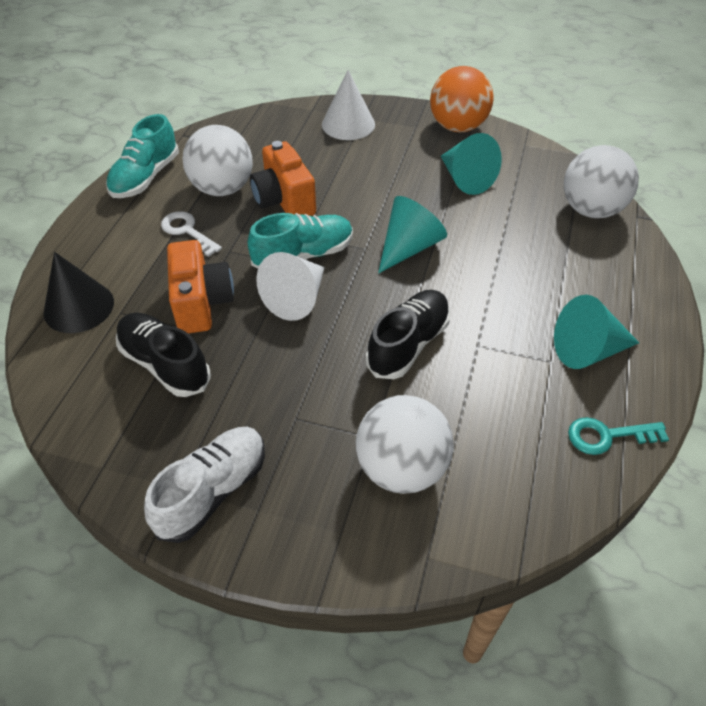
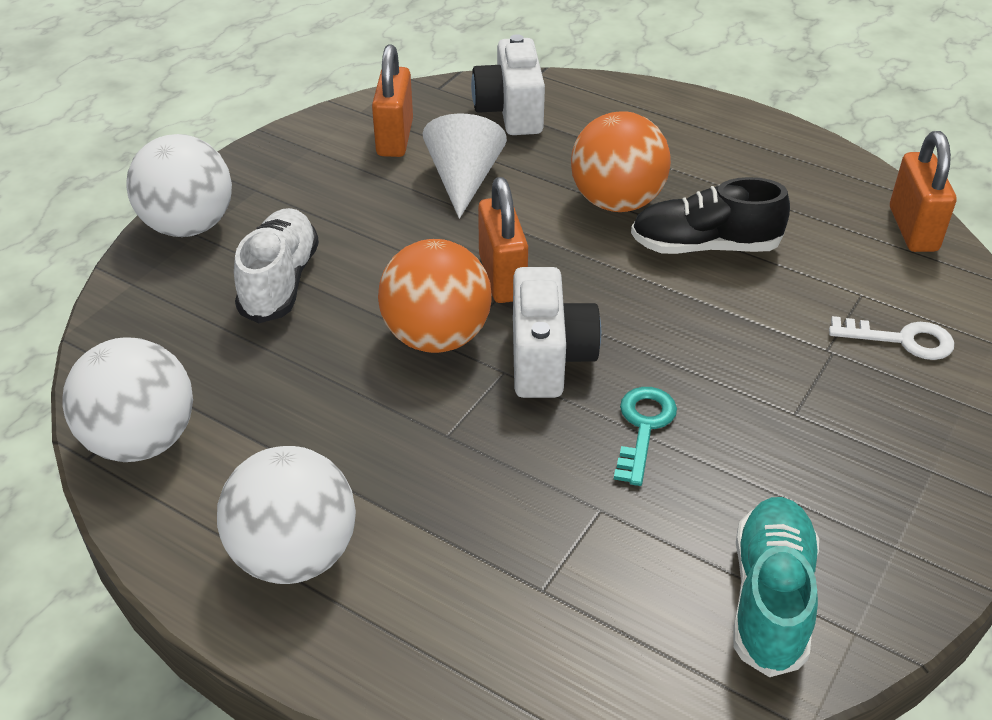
black cone: 1 -> 0
black shoe: 2 -> 1
orange ball: 1 -> 2
orange camera: 2 -> 0
orange padlock: 0 -> 3
turquoise cone: 3 -> 0
turquoise shoe: 2 -> 1
white camera: 0 -> 2
white cone: 2 -> 1

